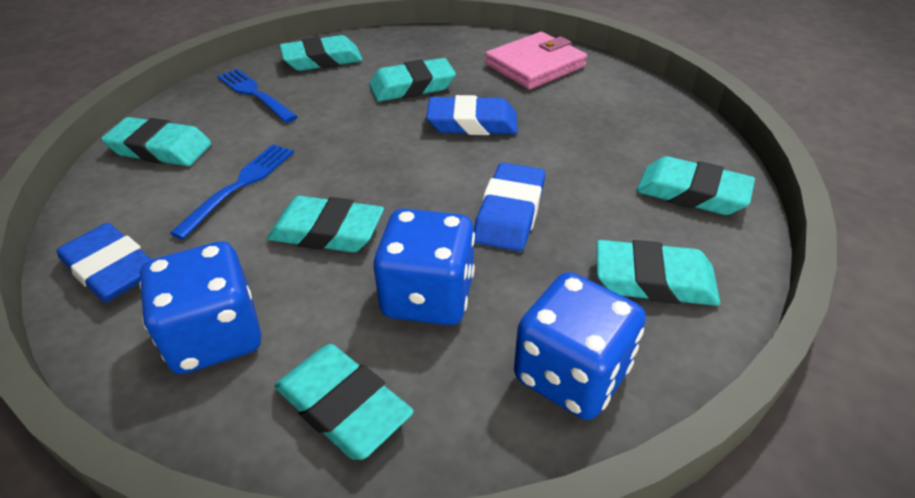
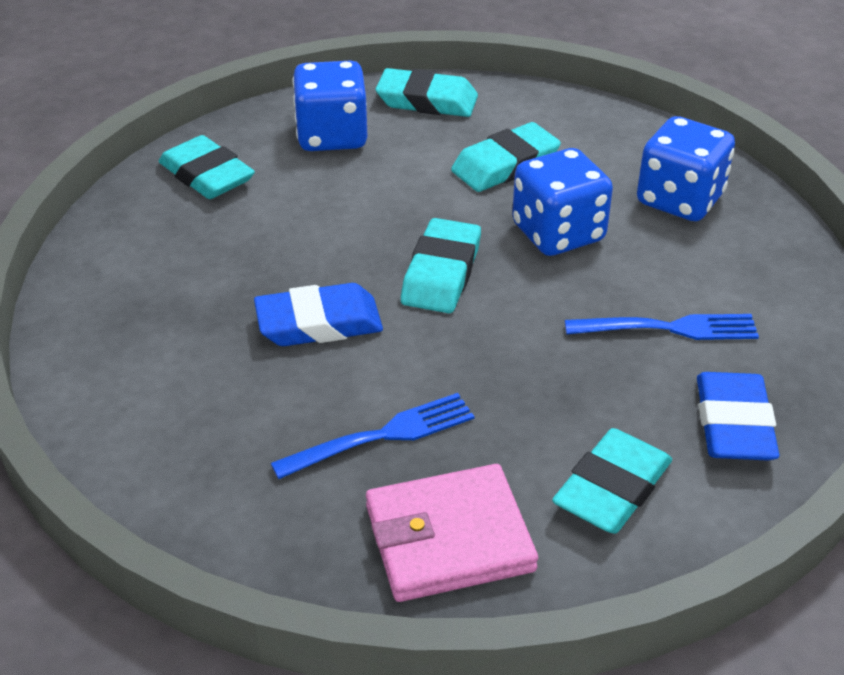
blue eraser: 3 -> 2
turquoise eraser: 7 -> 5

